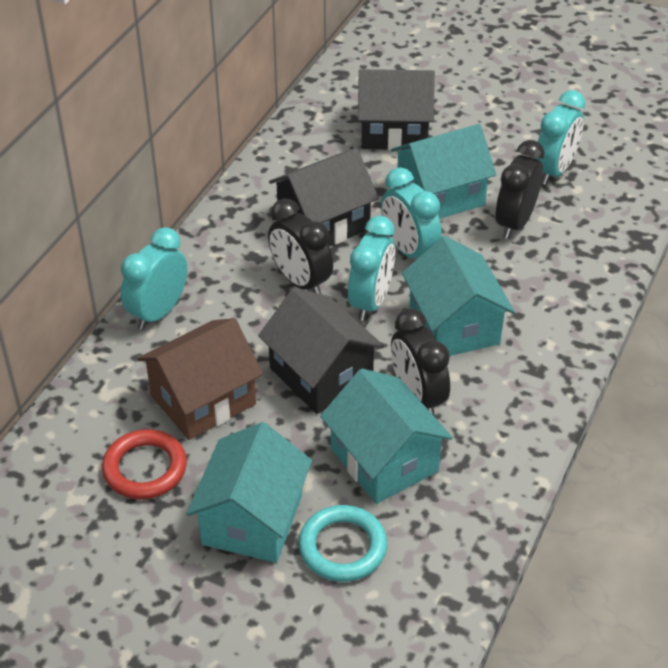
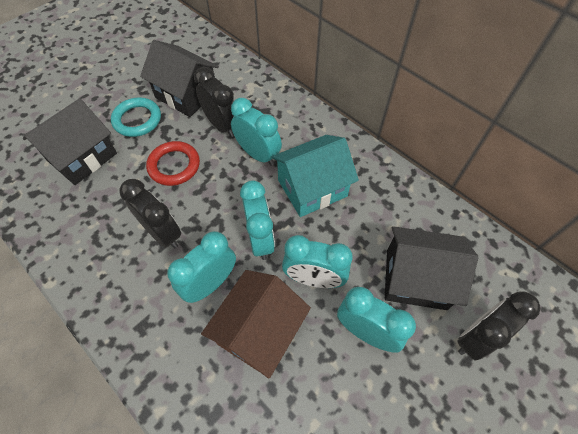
turquoise clock: 4 -> 5
turquoise house: 4 -> 1

